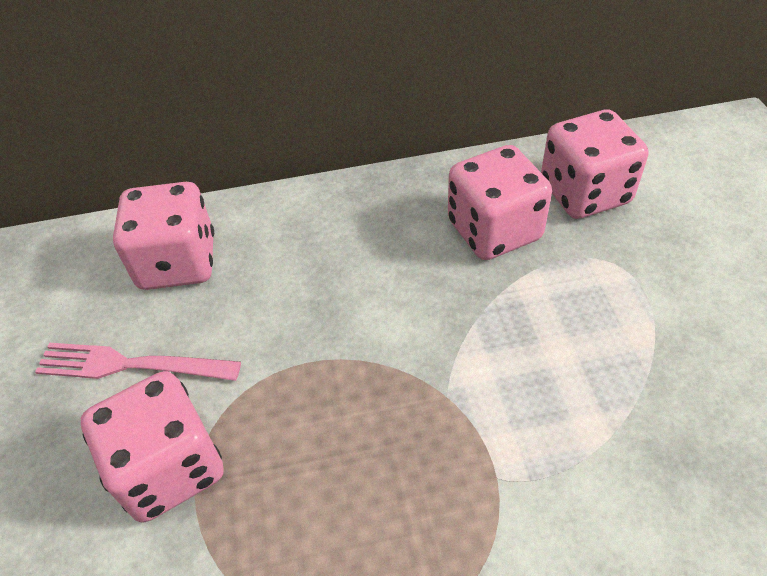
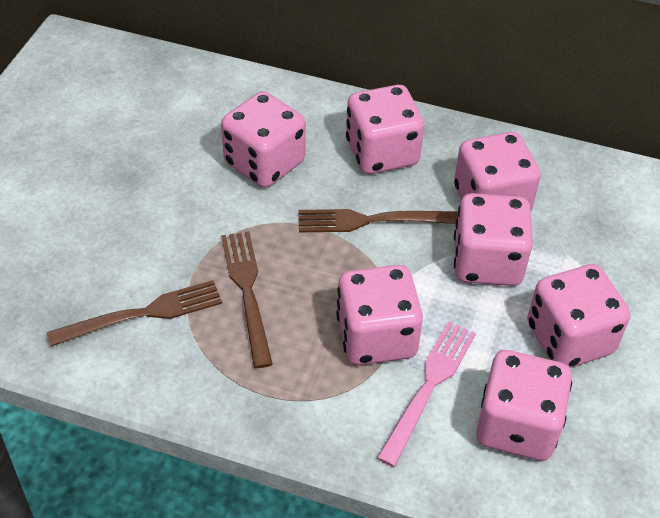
brown fork: 0 -> 3
pink dice: 4 -> 7

